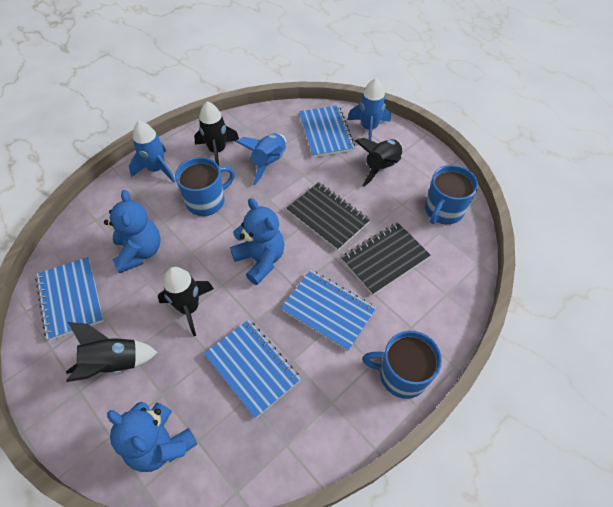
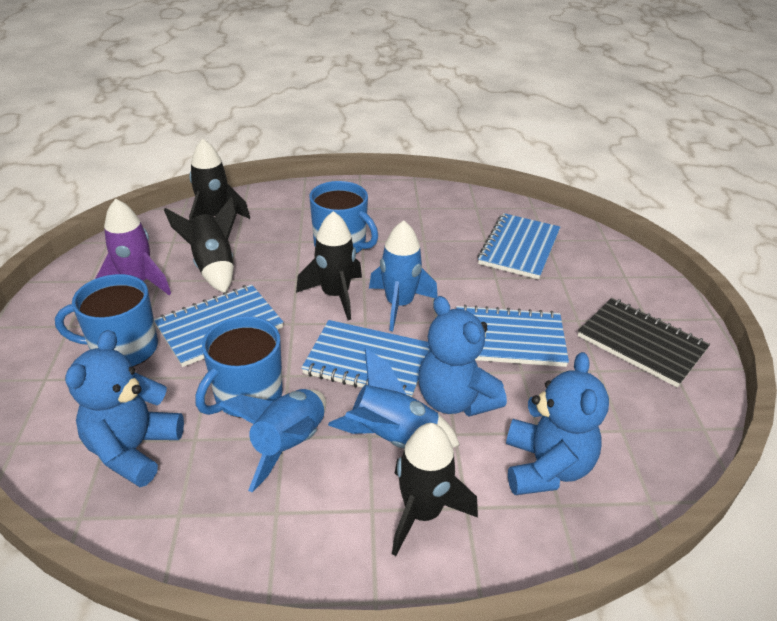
black notebook: 2 -> 1
purple rocket: 0 -> 1

